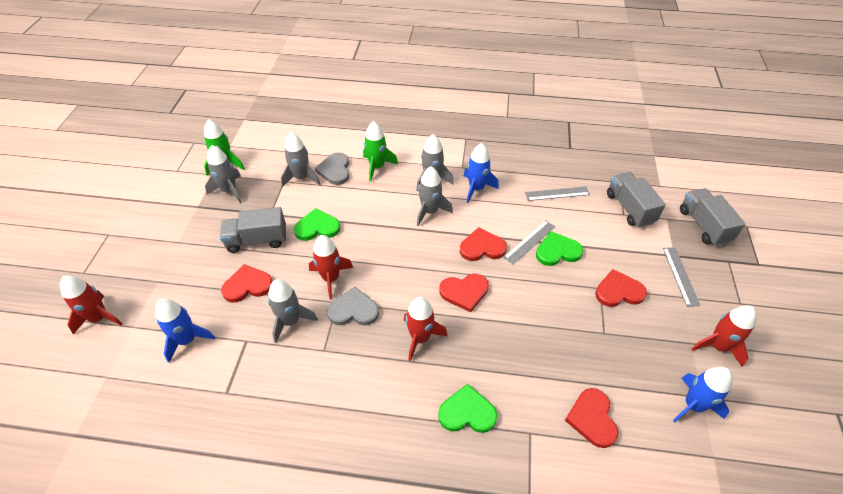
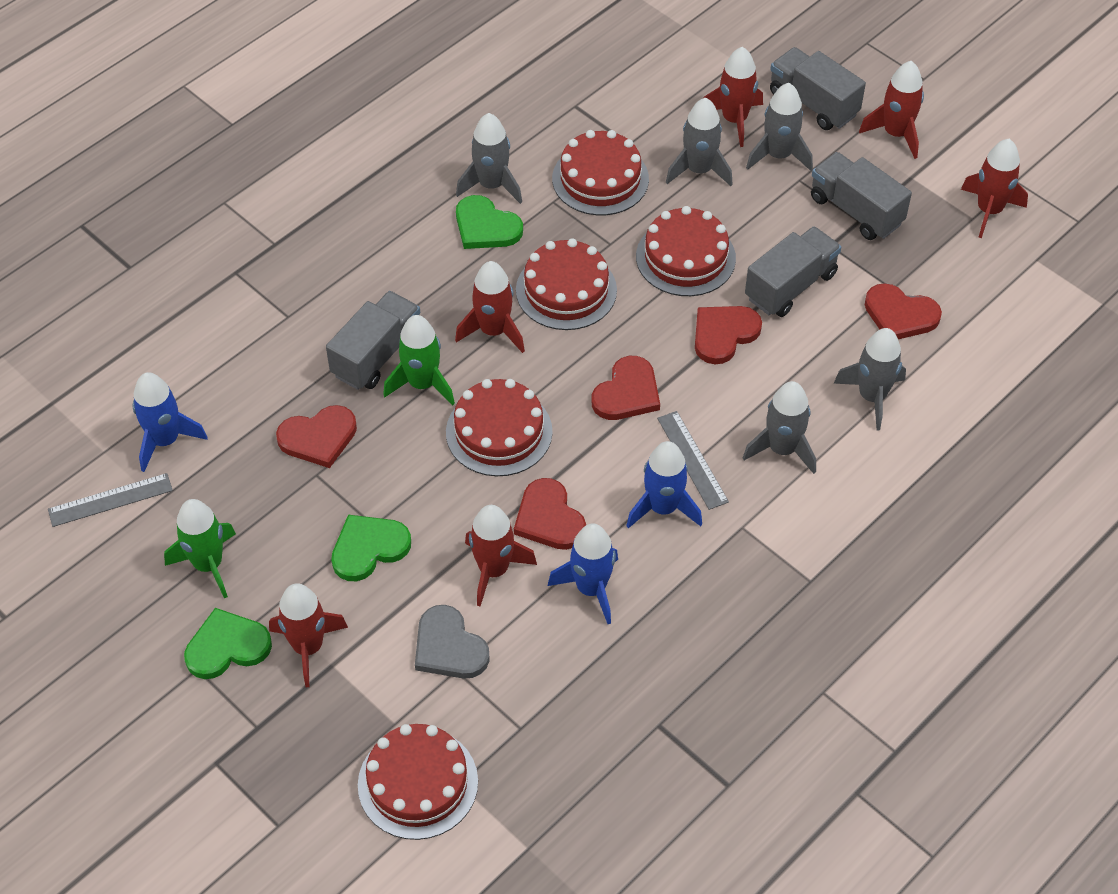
grey heart: 2 -> 1
grey ruler: 3 -> 2
grey truck: 3 -> 4
red cake: 0 -> 5
red rocket: 4 -> 6

